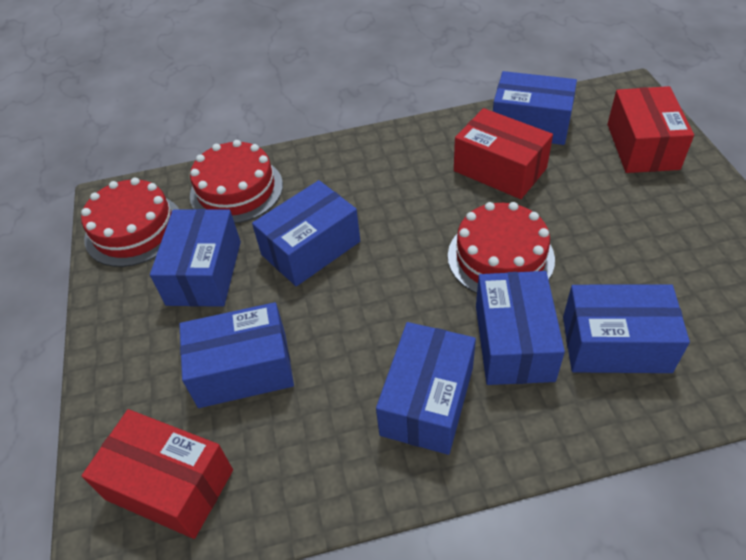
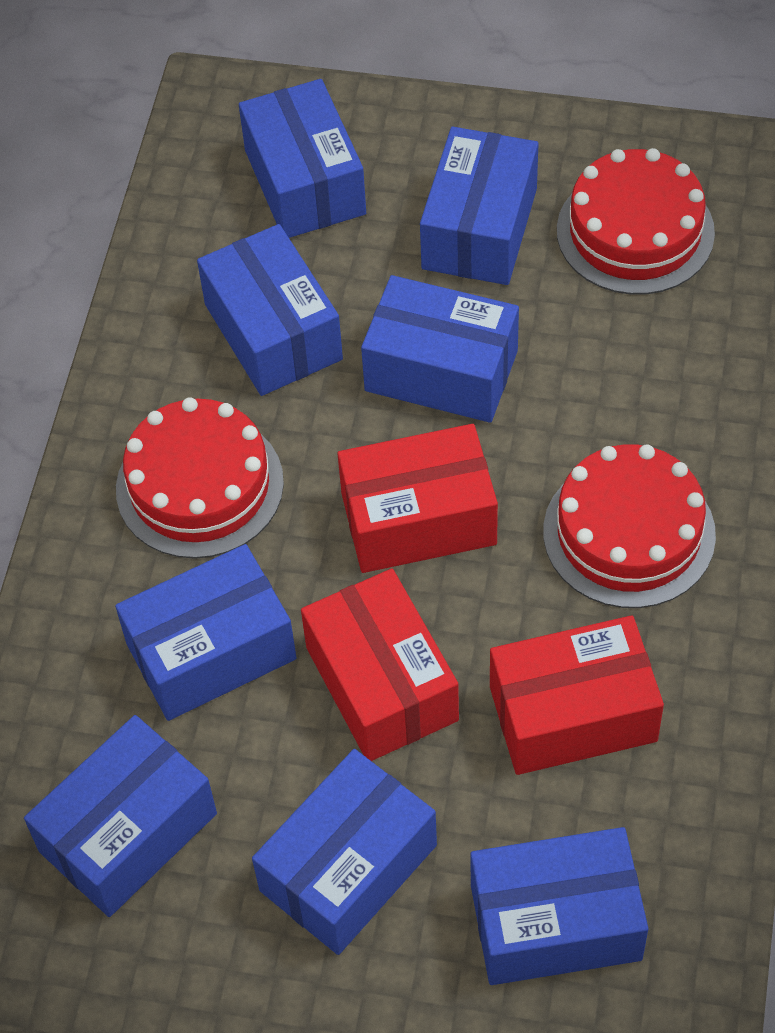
blue box: 7 -> 8

